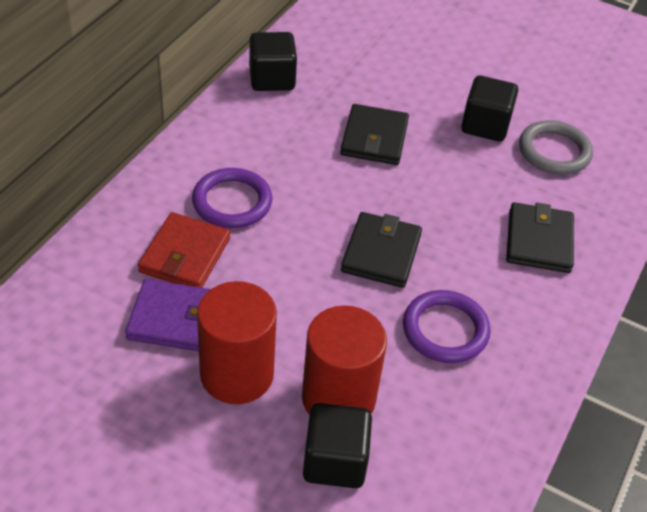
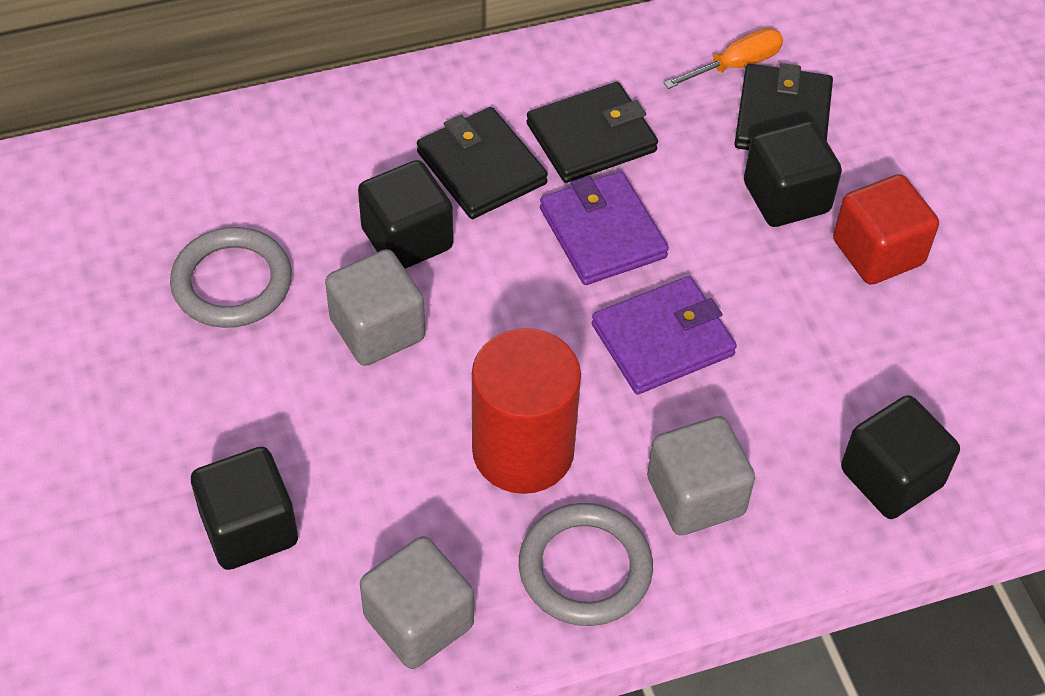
black cube: 3 -> 4
grey cube: 0 -> 3
grey ring: 1 -> 2
orange screwdriver: 0 -> 1
purple ring: 2 -> 0
purple wallet: 1 -> 2
red cube: 0 -> 1
red cylinder: 2 -> 1
red wallet: 1 -> 0

